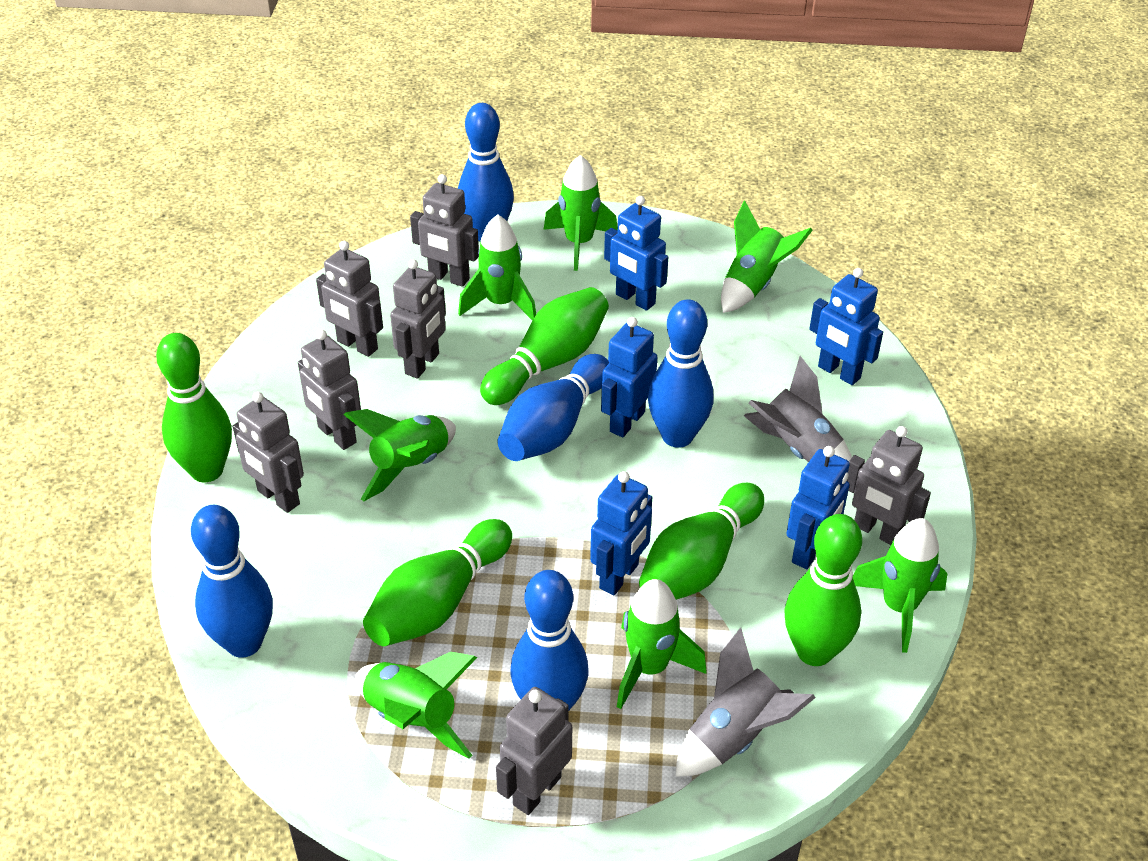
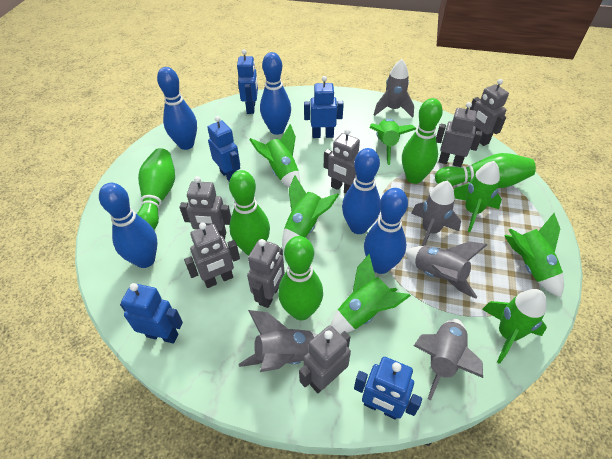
grey rocket: 2 -> 5

